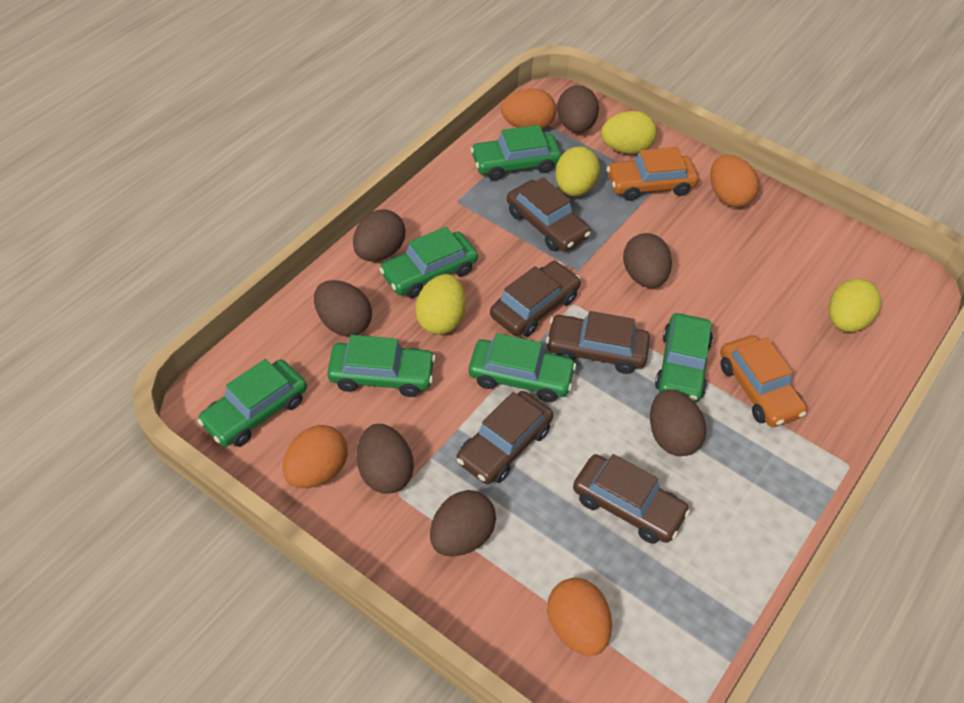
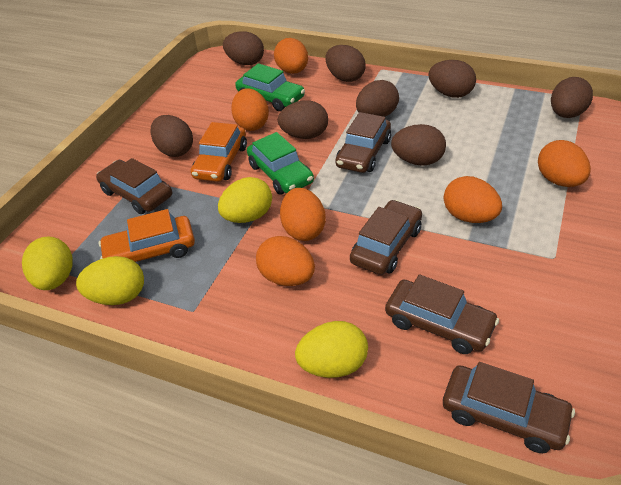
brown egg: 7 -> 8
green car: 6 -> 2
orange egg: 4 -> 6

